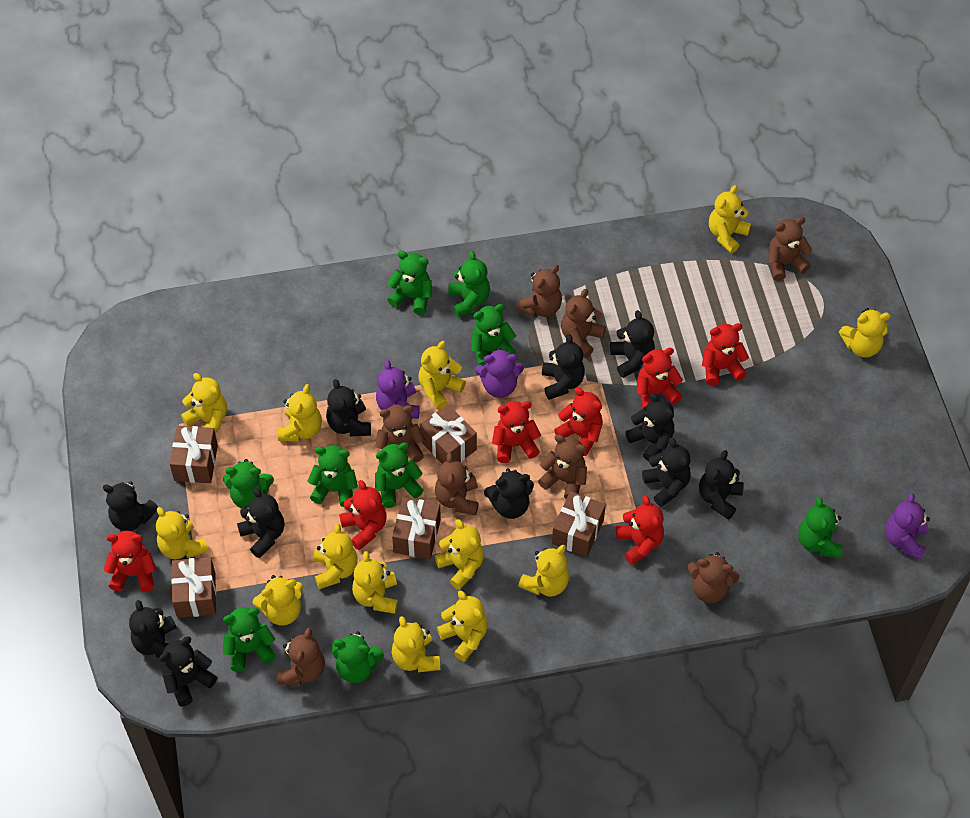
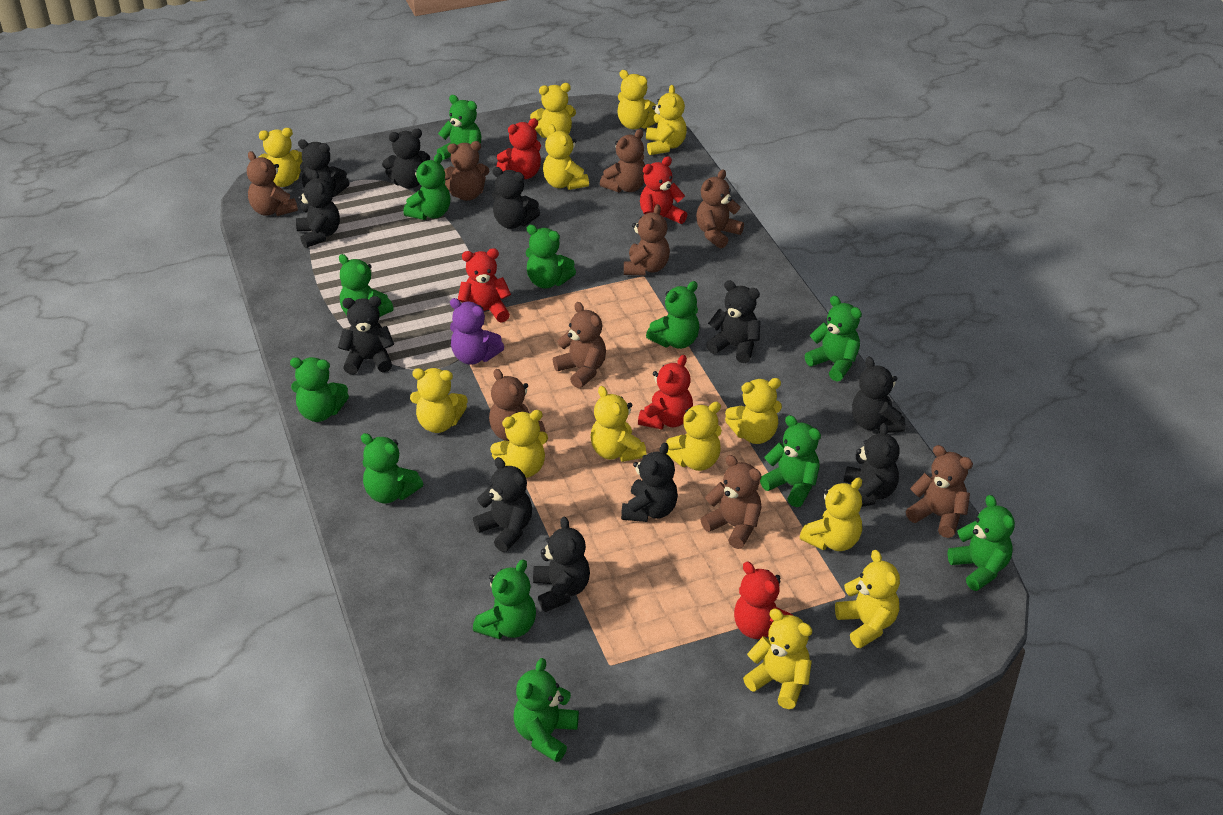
brown gift: 5 -> 0
brown teddy bear: 8 -> 9
green teddy bear: 9 -> 12
purple teddy bear: 3 -> 1
red teddy bear: 7 -> 5

